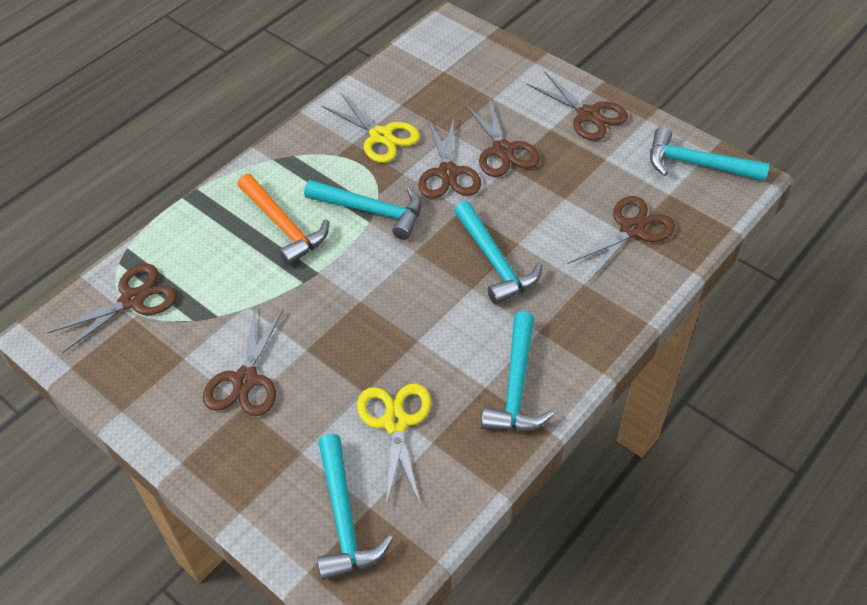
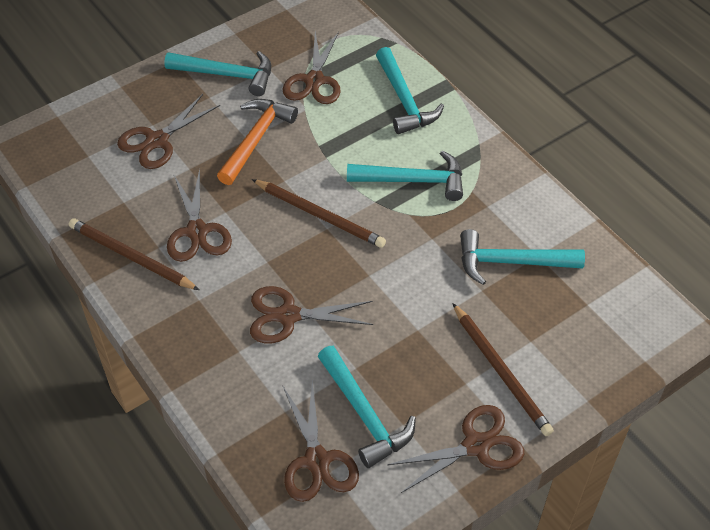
brown pencil: 0 -> 3
yellow scissors: 2 -> 0

